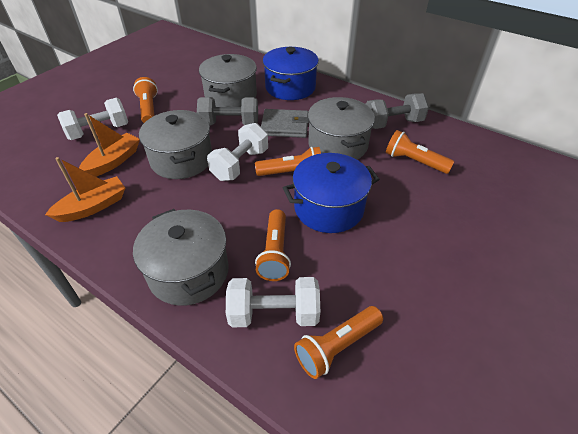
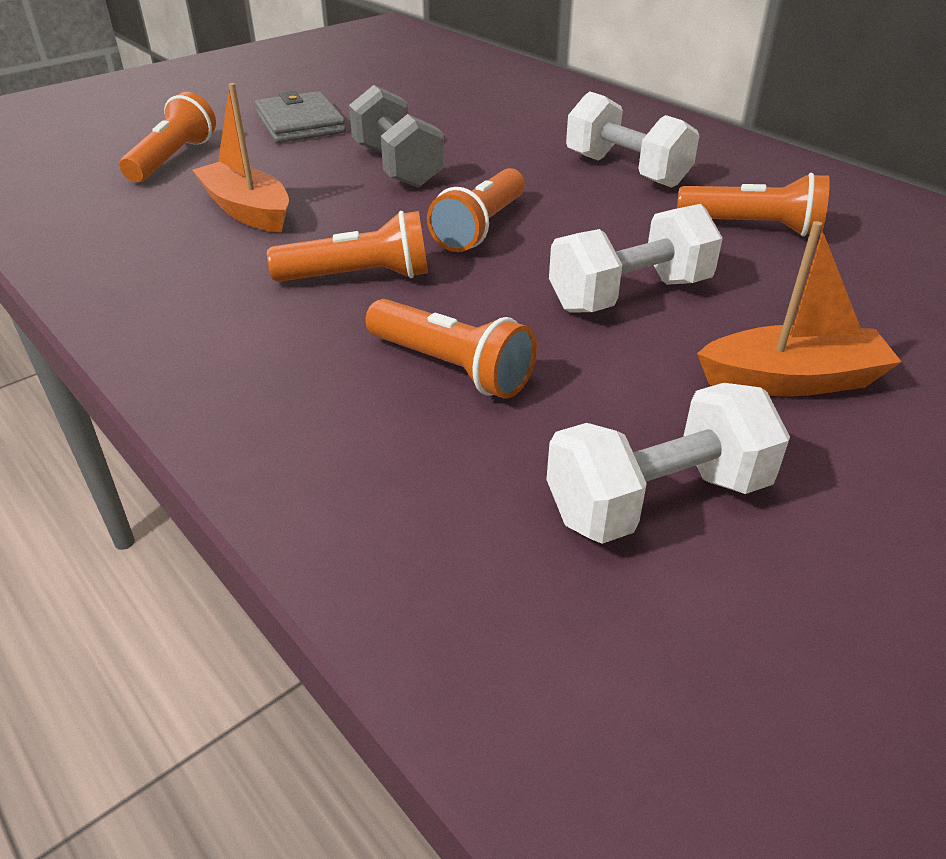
blue pot: 2 -> 0
grey dumbbell: 2 -> 1
grey pot: 4 -> 0

